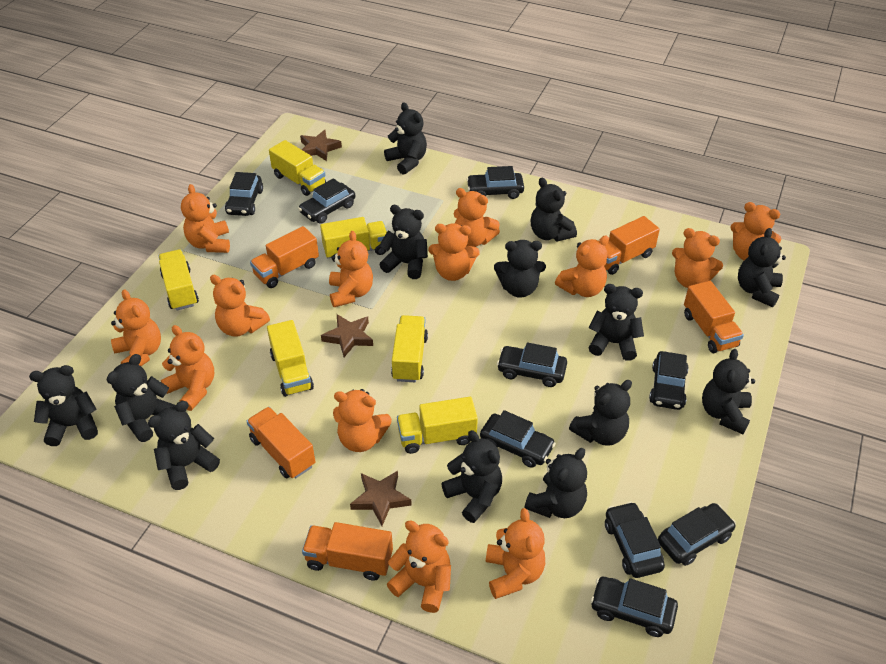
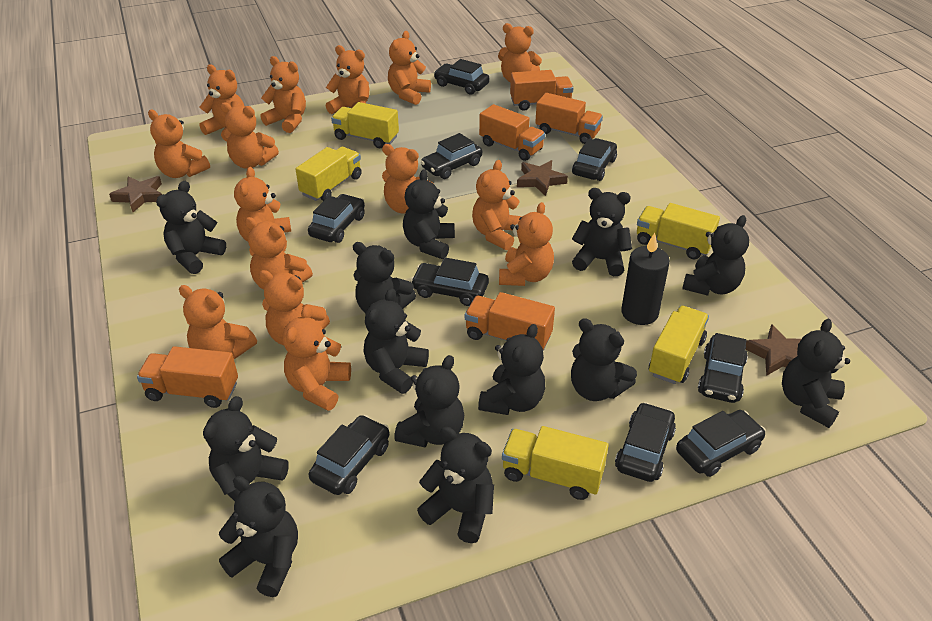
black candle: 0 -> 1
orange teddy bear: 13 -> 15
yellow truck: 6 -> 5

